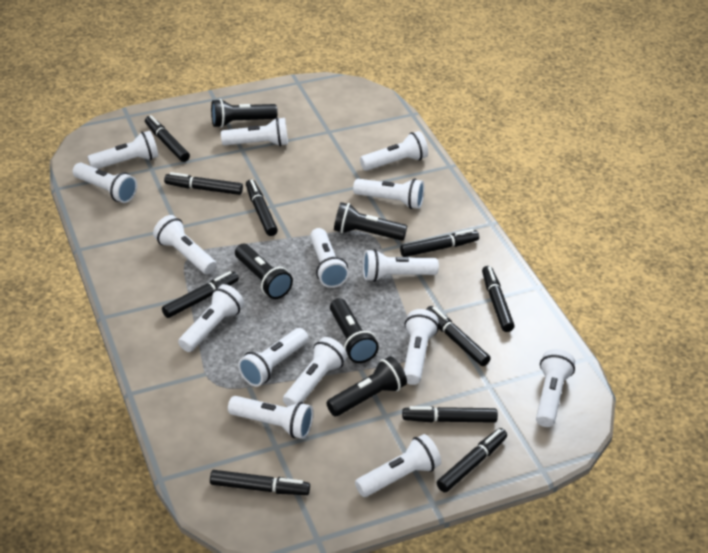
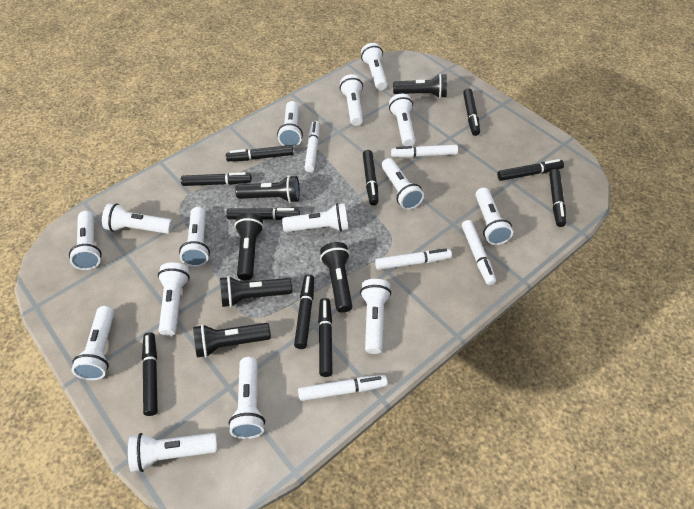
black flashlight: 5 -> 6
white marker: 0 -> 5

